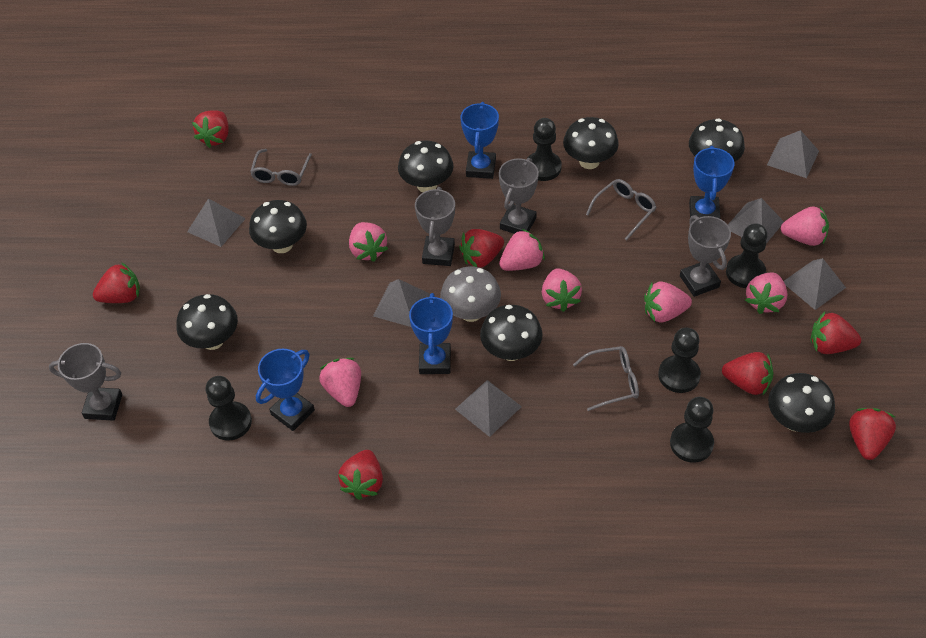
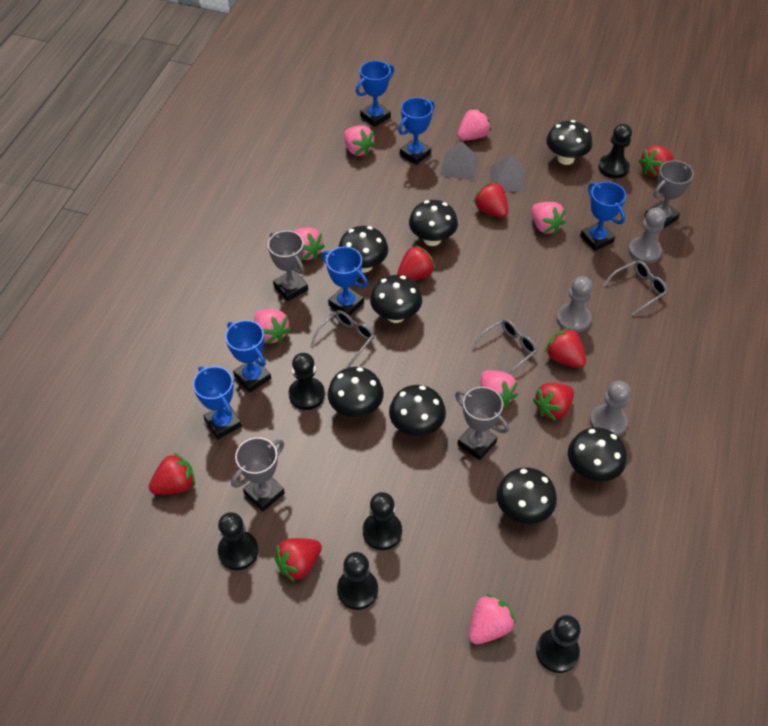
black mushroom: 7 -> 8
black pawn: 5 -> 6
blue trophy: 4 -> 6
grey mushroom: 1 -> 0
grey pawn: 0 -> 3
grey pyramid: 6 -> 2

